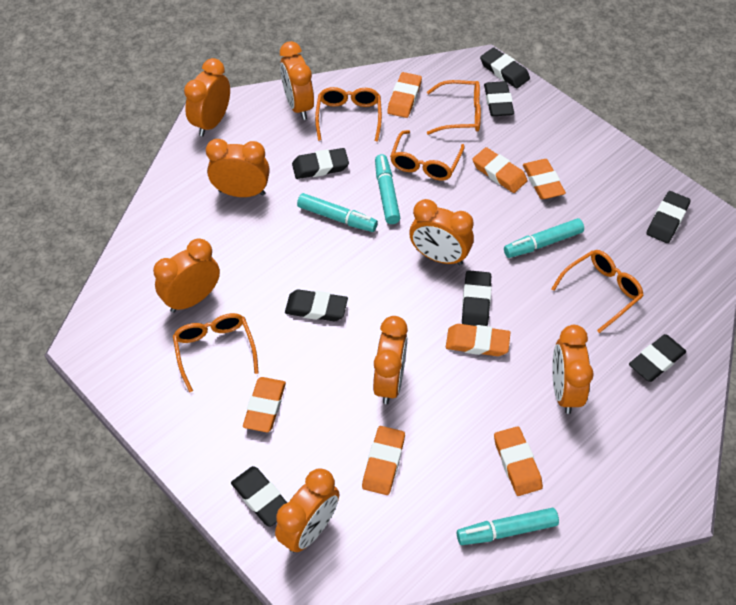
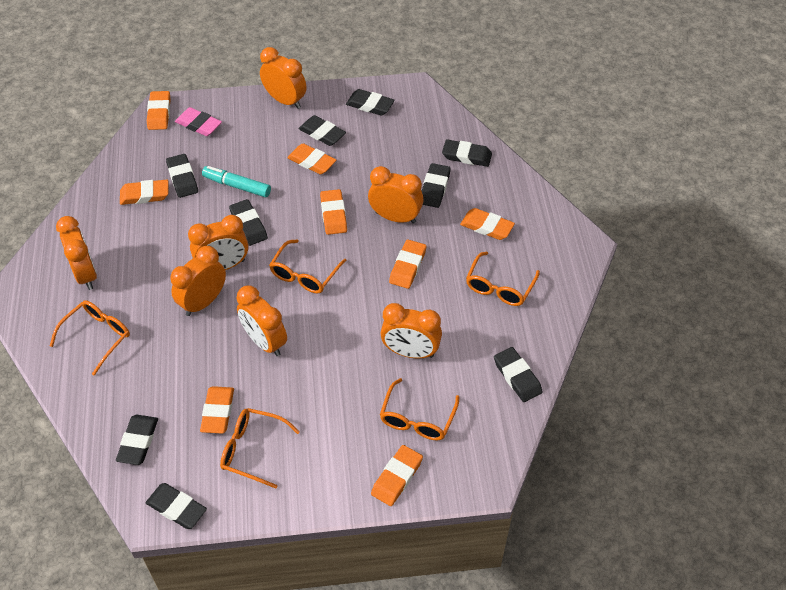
black eraser: 8 -> 9
orange clock: 8 -> 7
orange eraser: 7 -> 8
pink eraser: 0 -> 1
turquoise marker: 4 -> 1

